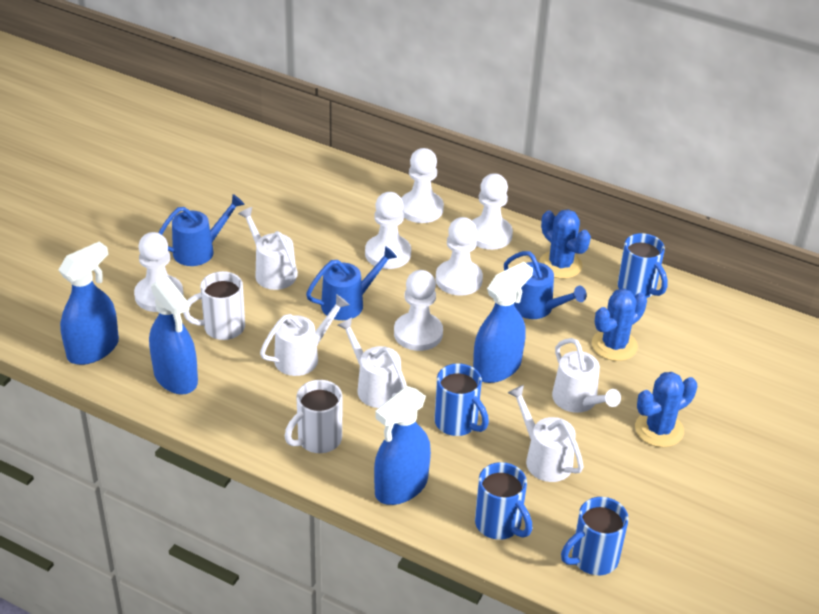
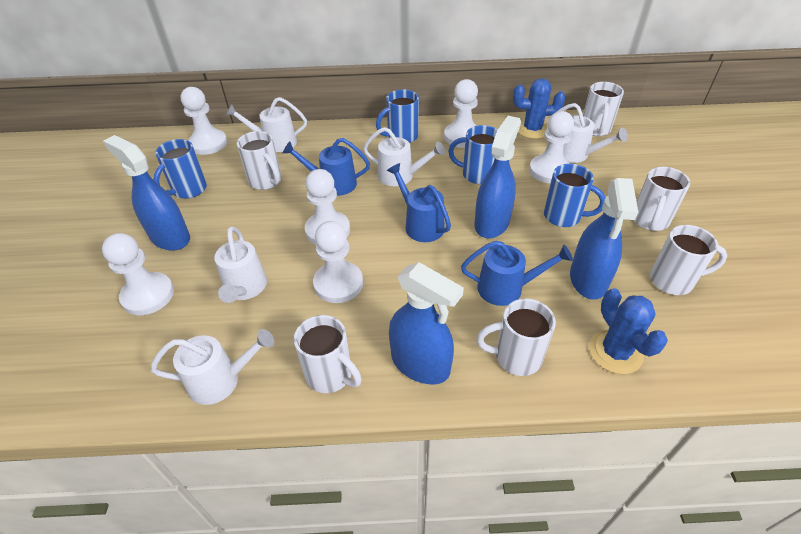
blue cactus: 3 -> 2
white mug: 2 -> 6

